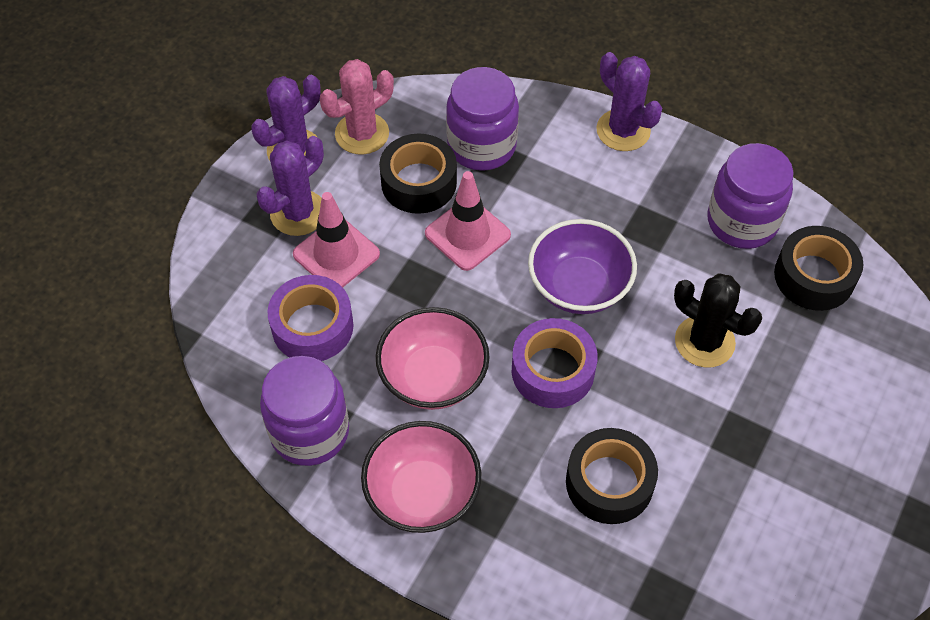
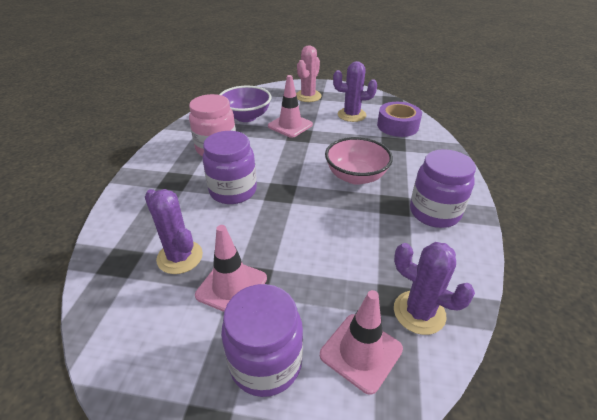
black cactus: 1 -> 0
black tape: 3 -> 0
pink bowl: 2 -> 1
pink jar: 0 -> 1
pink traffic cone: 2 -> 3
purple tape: 2 -> 1

